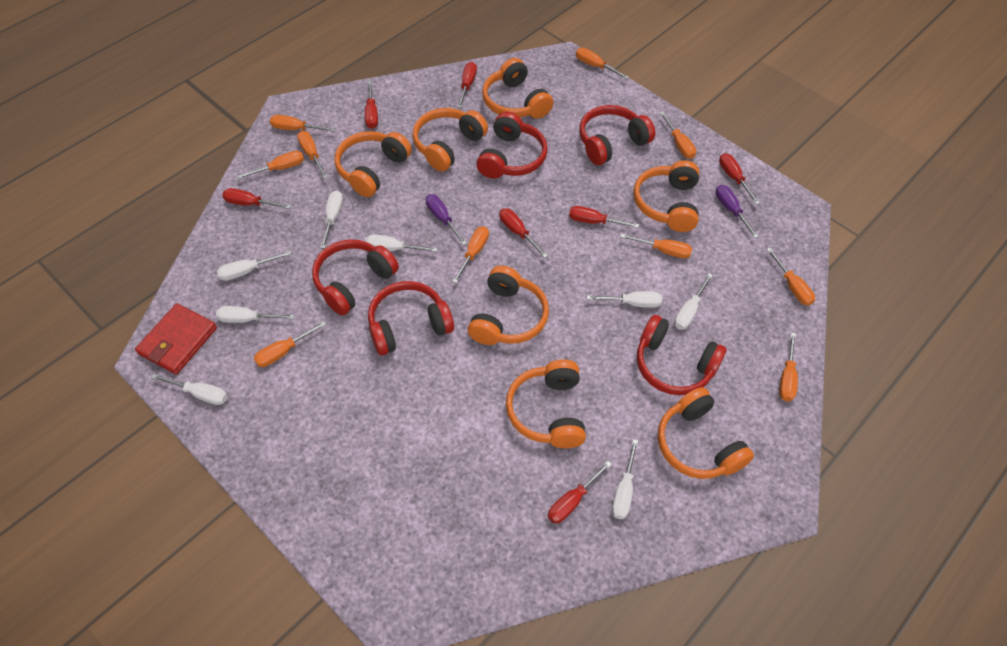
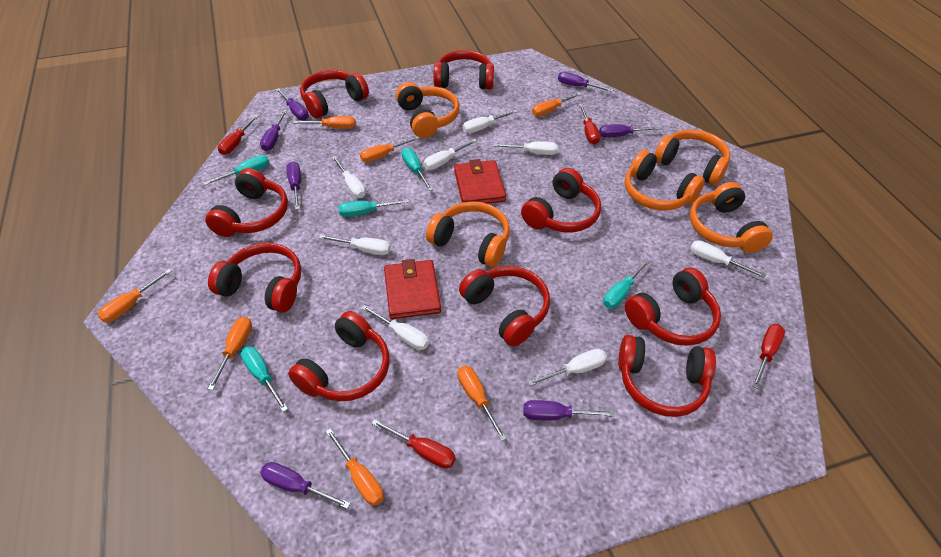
orange headphones: 7 -> 5
orange screwdriver: 10 -> 7
purple screwdriver: 2 -> 7
red headphones: 5 -> 9
red screwdriver: 7 -> 4
red wallet: 1 -> 2
turquoise screwdriver: 0 -> 5

